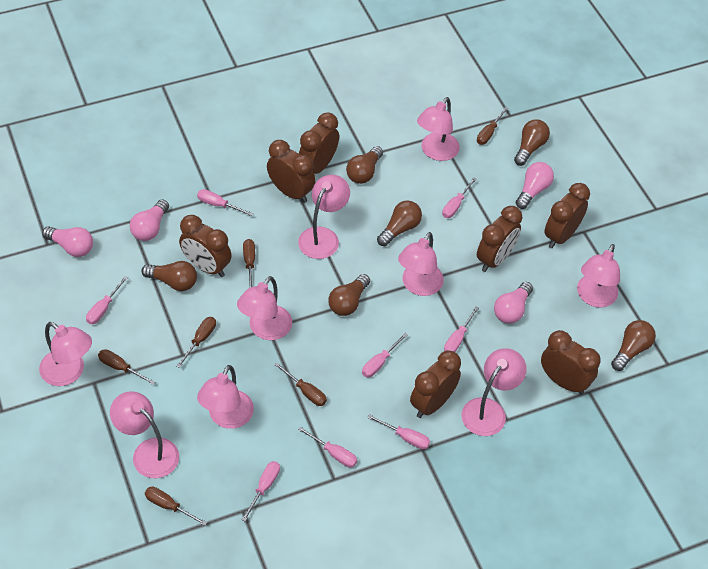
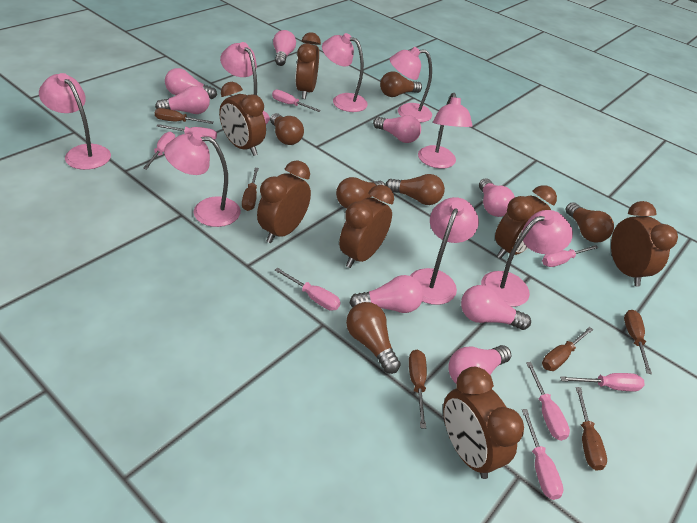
pink lamp: 9 -> 8
pink light bulb: 4 -> 8

